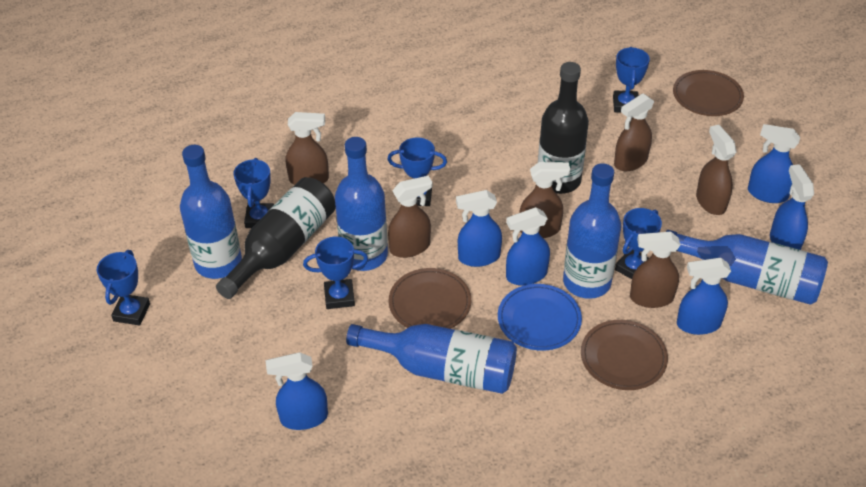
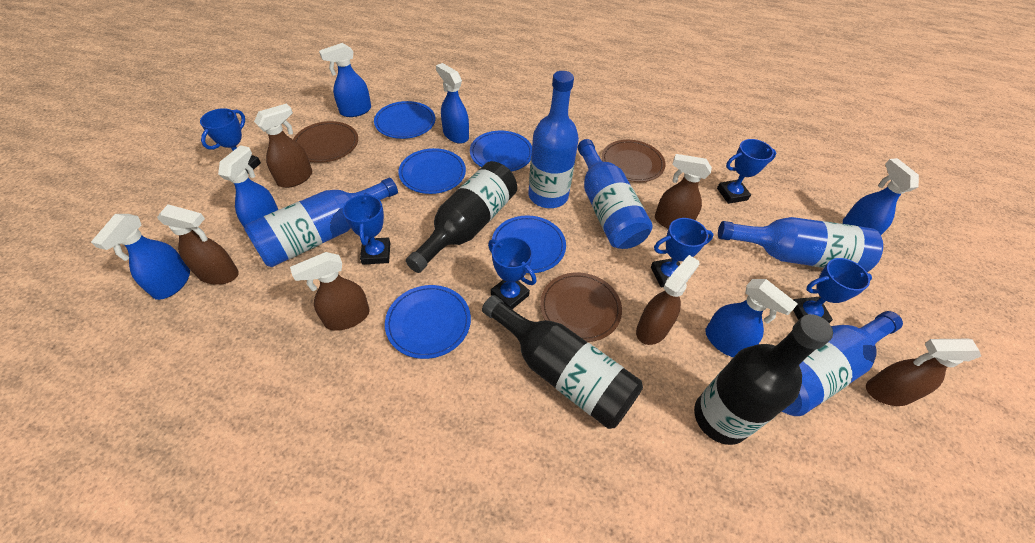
black bottle: 2 -> 3
blue plate: 1 -> 5

